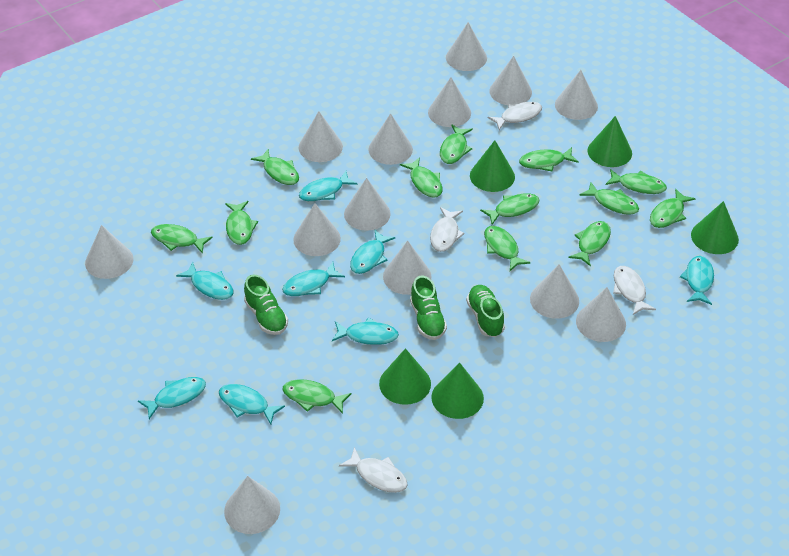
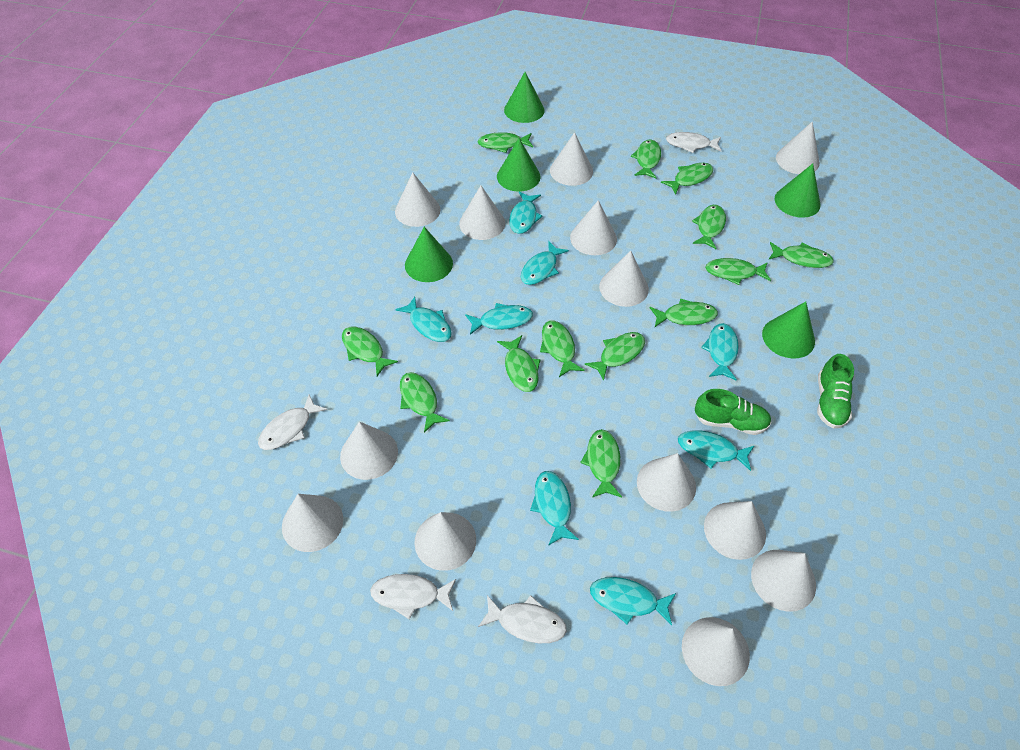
green shoe: 3 -> 2

